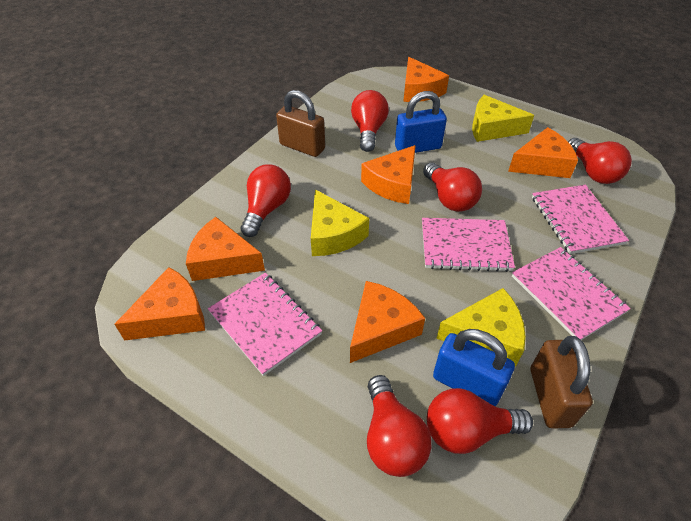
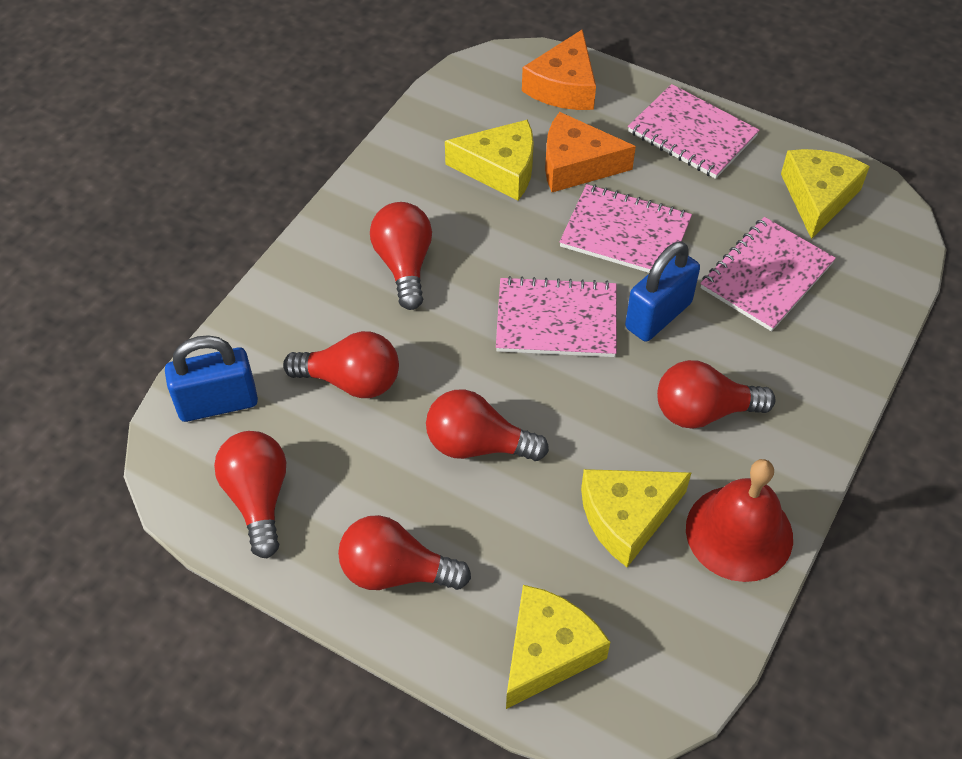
brown padlock: 2 -> 0
orange cheese: 6 -> 2
red bell: 0 -> 1
yellow cheese: 3 -> 4

